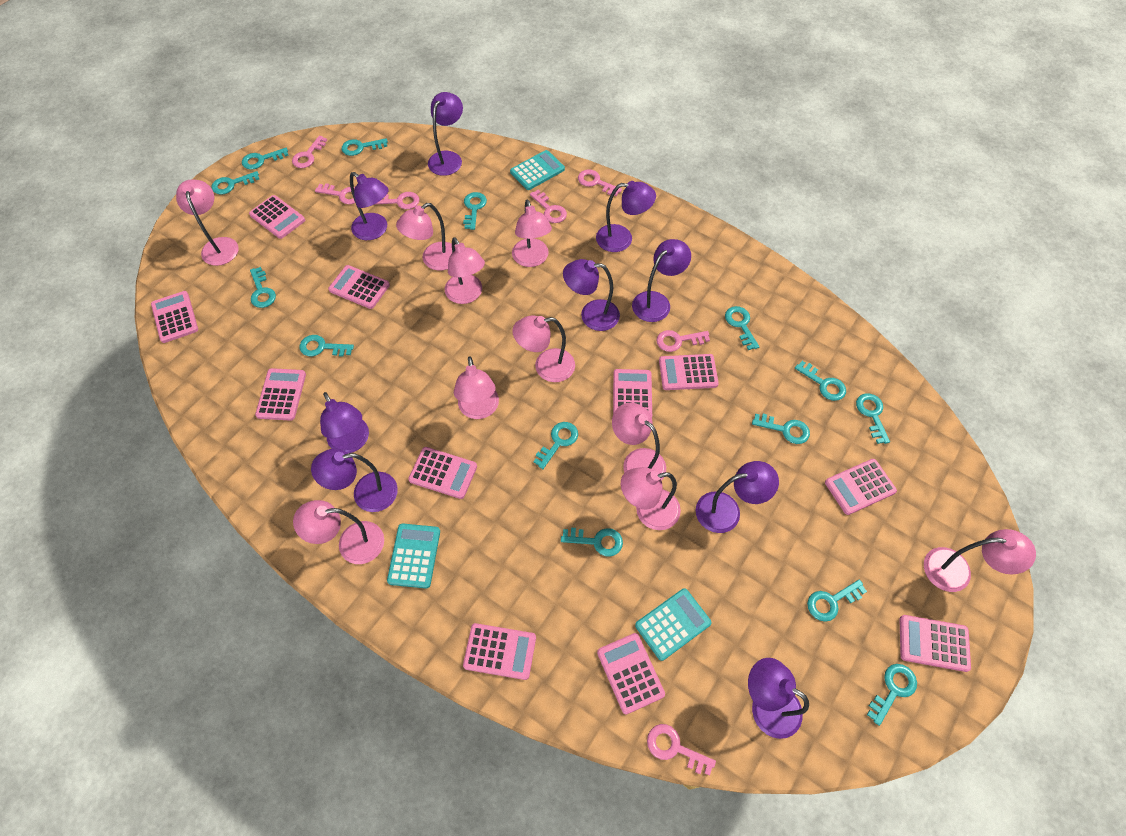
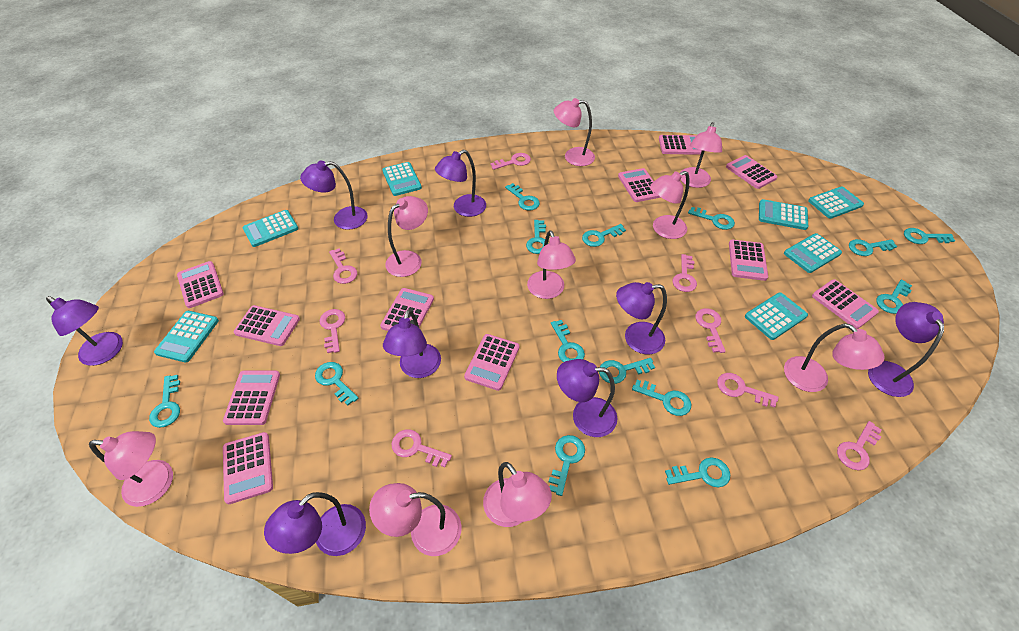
pink key: 7 -> 8
pink lamp: 10 -> 9
purple lamp: 9 -> 8
turquoise calculator: 3 -> 7

